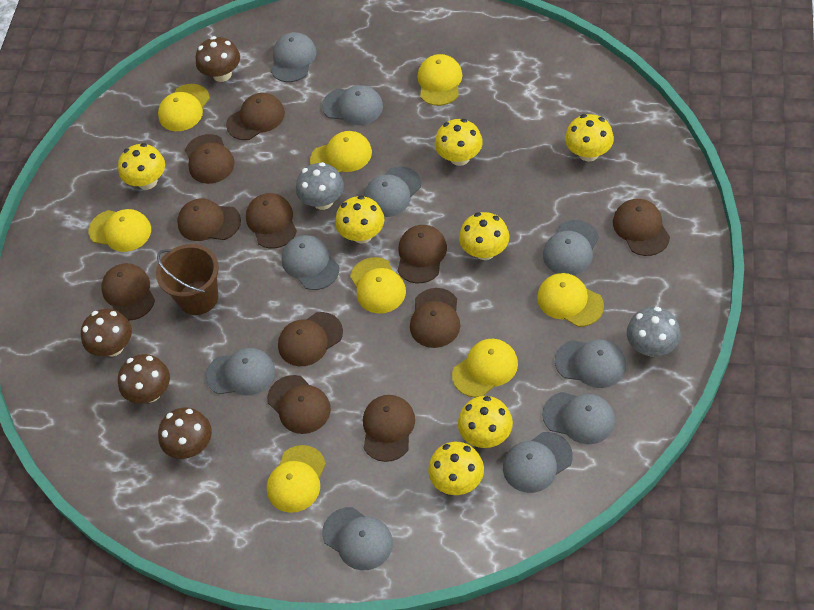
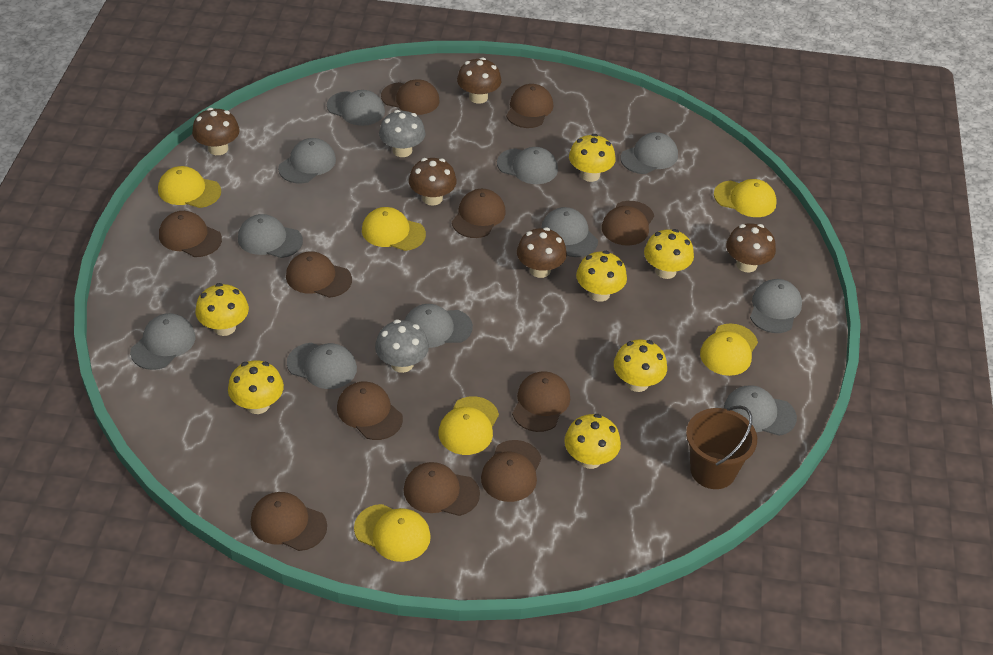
brown mushroom: 4 -> 5
grey cap: 10 -> 11
yellow cap: 8 -> 6

